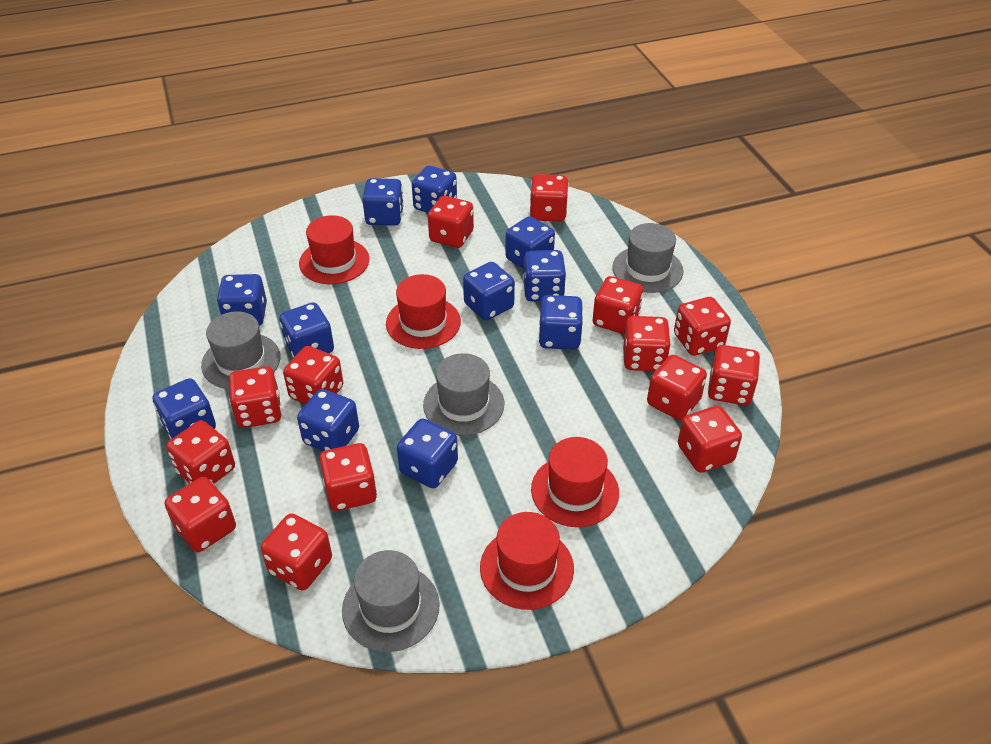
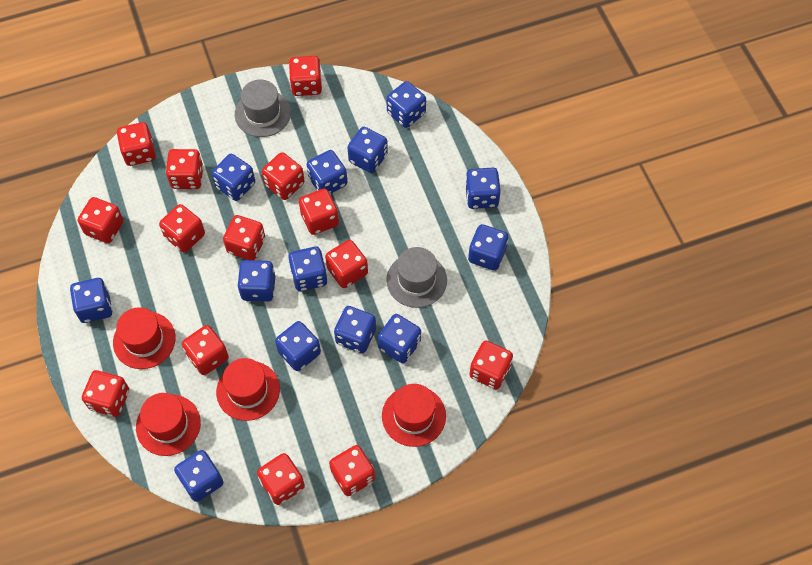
blue dice: 11 -> 13
grey hat: 4 -> 2

